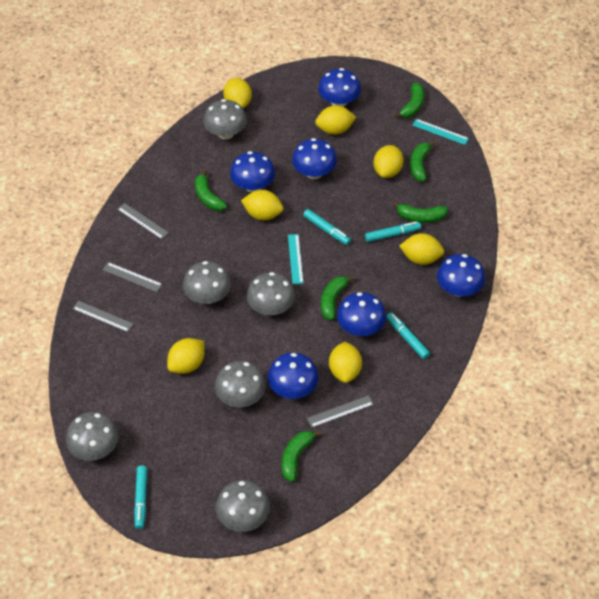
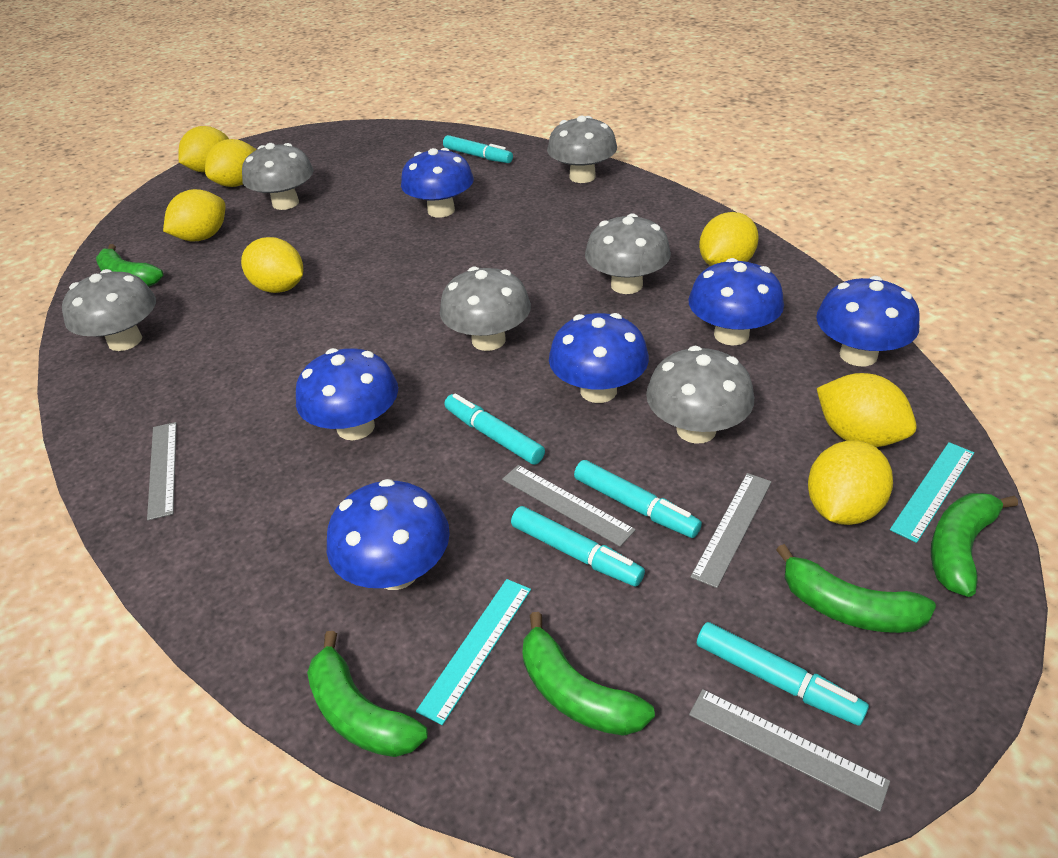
green banana: 6 -> 5
turquoise marker: 4 -> 5

